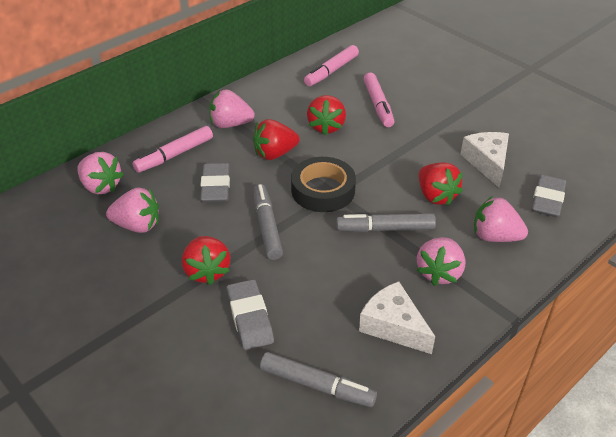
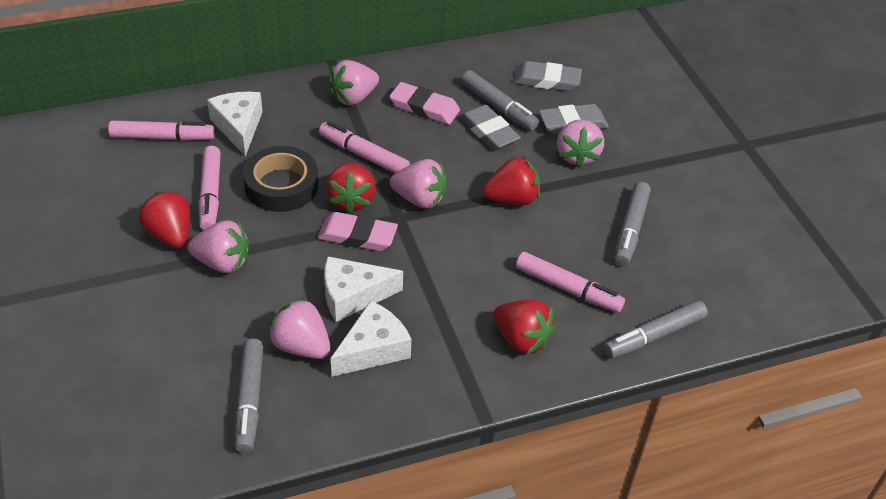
grey marker: 3 -> 4
pink eraser: 0 -> 2
pink marker: 3 -> 4
white cheese: 2 -> 3

